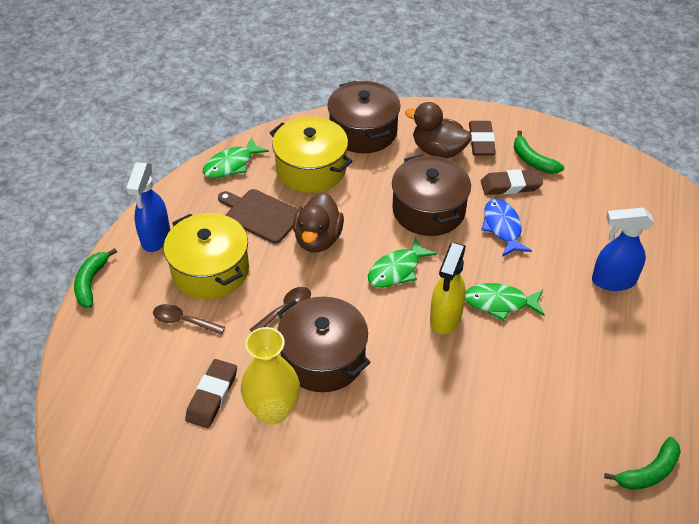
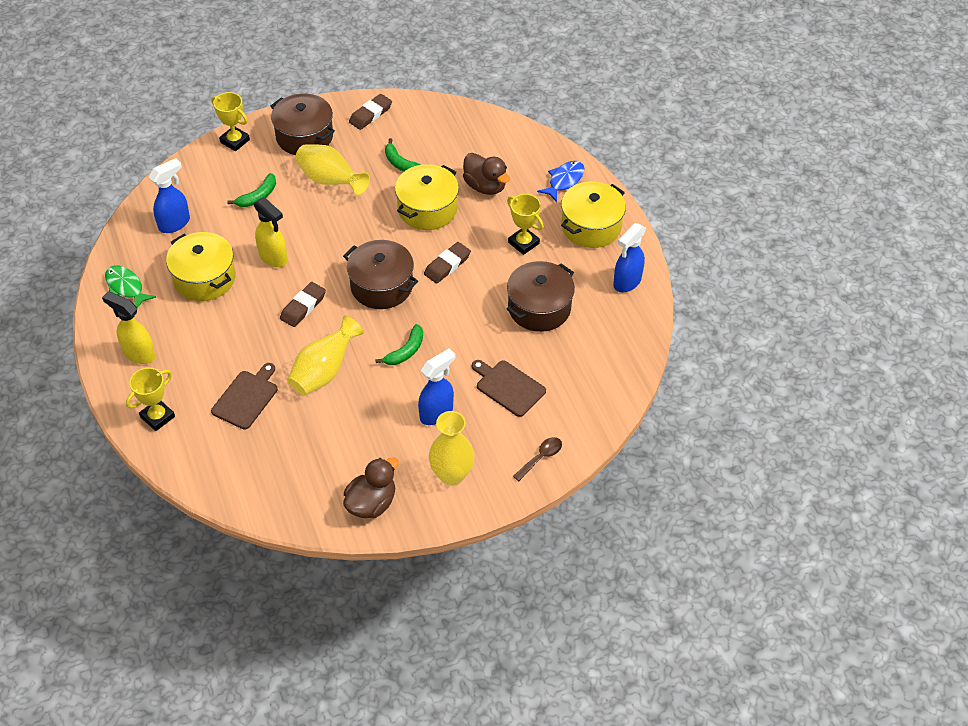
blue spray bottle: 2 -> 3
brown cutting board: 1 -> 2
brown spoon: 2 -> 1
green fish: 3 -> 1
yellow pot: 2 -> 3
yellow spray bottle: 1 -> 2
yellow trophy: 0 -> 3
yellow vase: 1 -> 3

